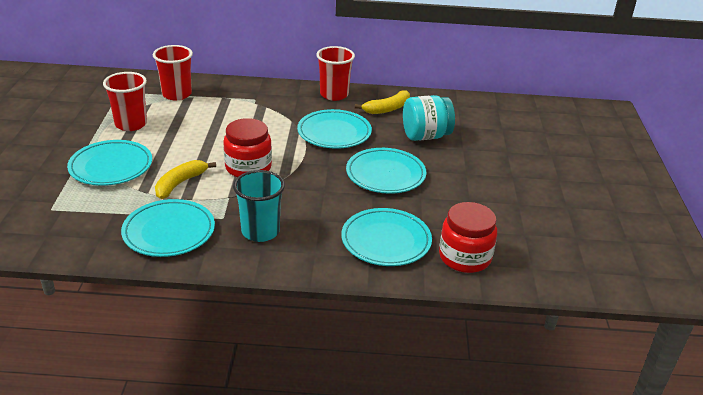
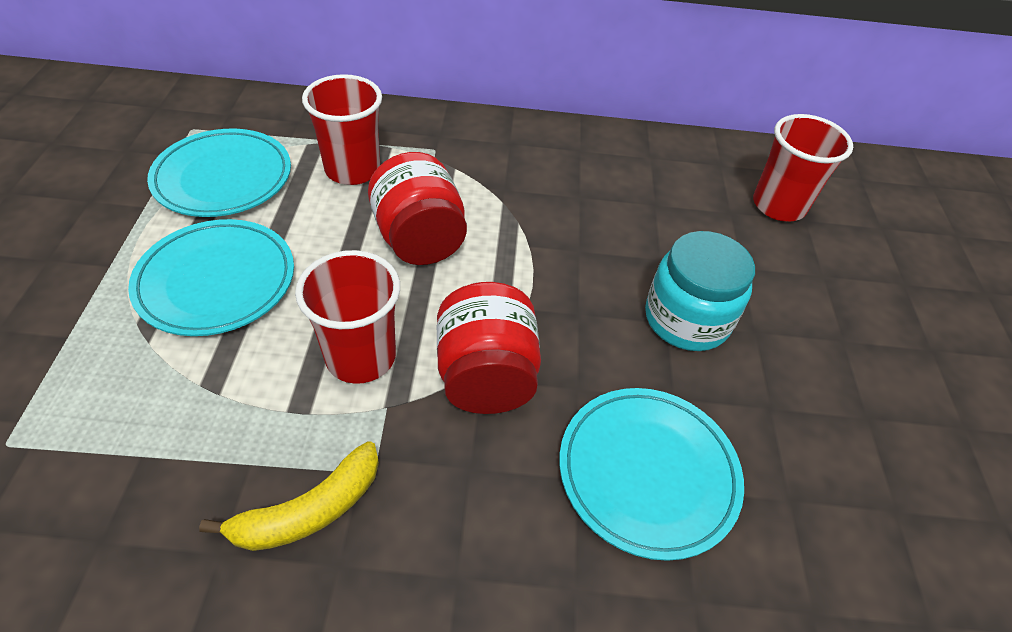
turquoise cup: 1 -> 0
turquoise plate: 5 -> 3
yellow banana: 2 -> 1

